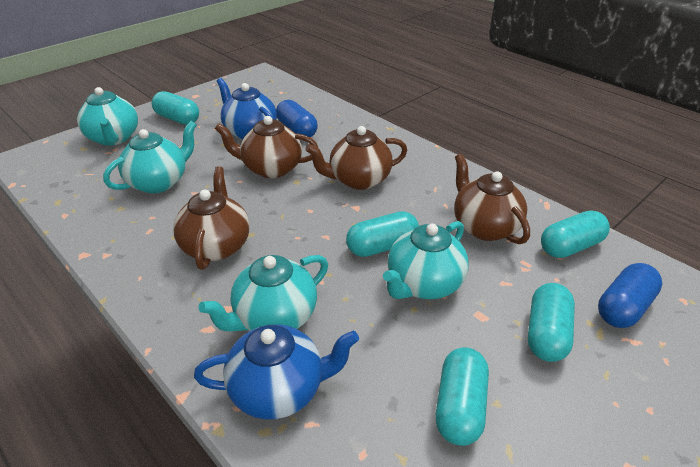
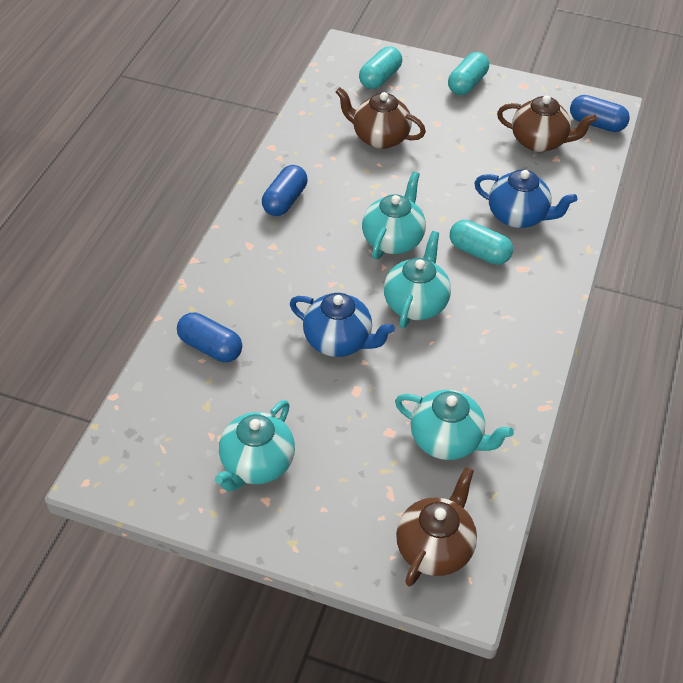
blue capsule: 2 -> 3
brown teapot: 4 -> 3
turquoise capsule: 5 -> 3

